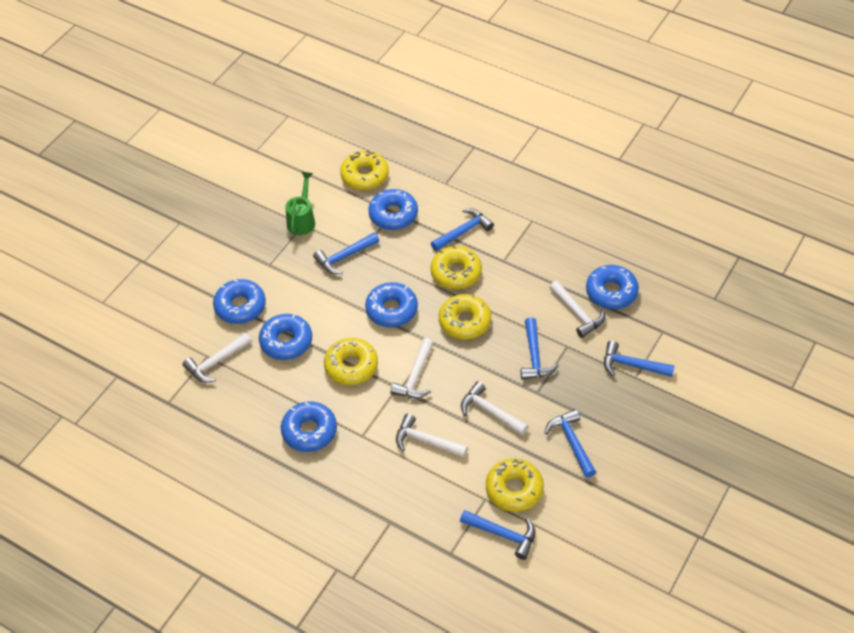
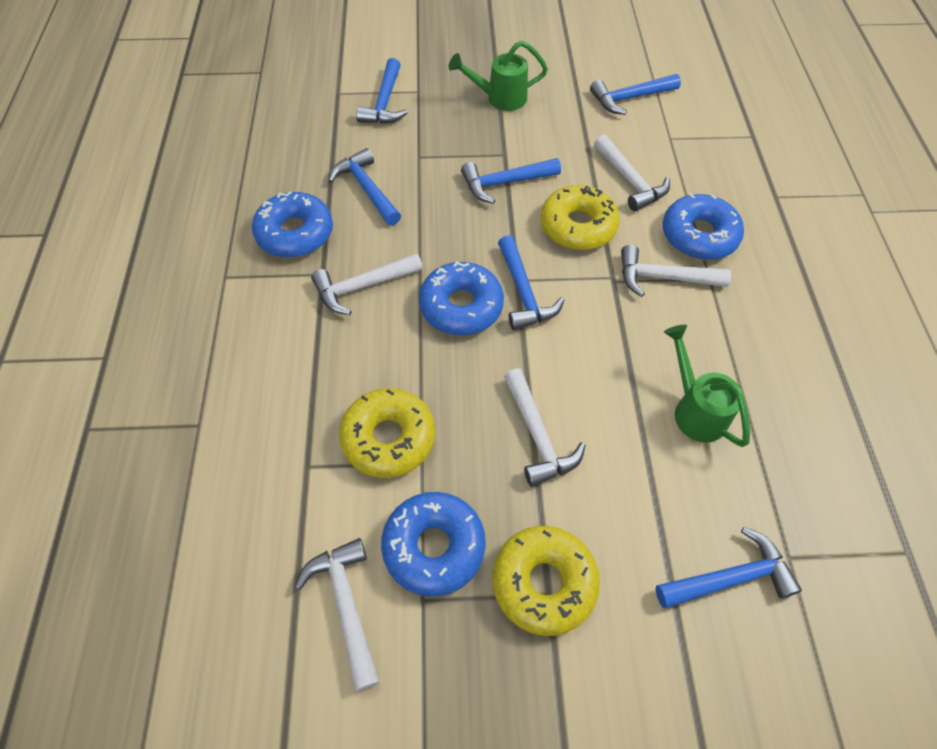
blue donut: 6 -> 4
green watering can: 1 -> 2
yellow donut: 5 -> 3

